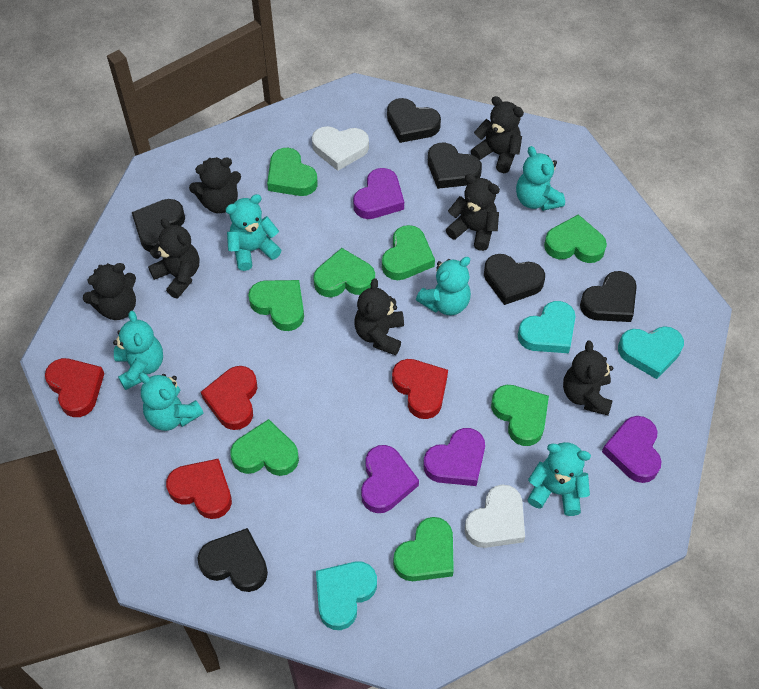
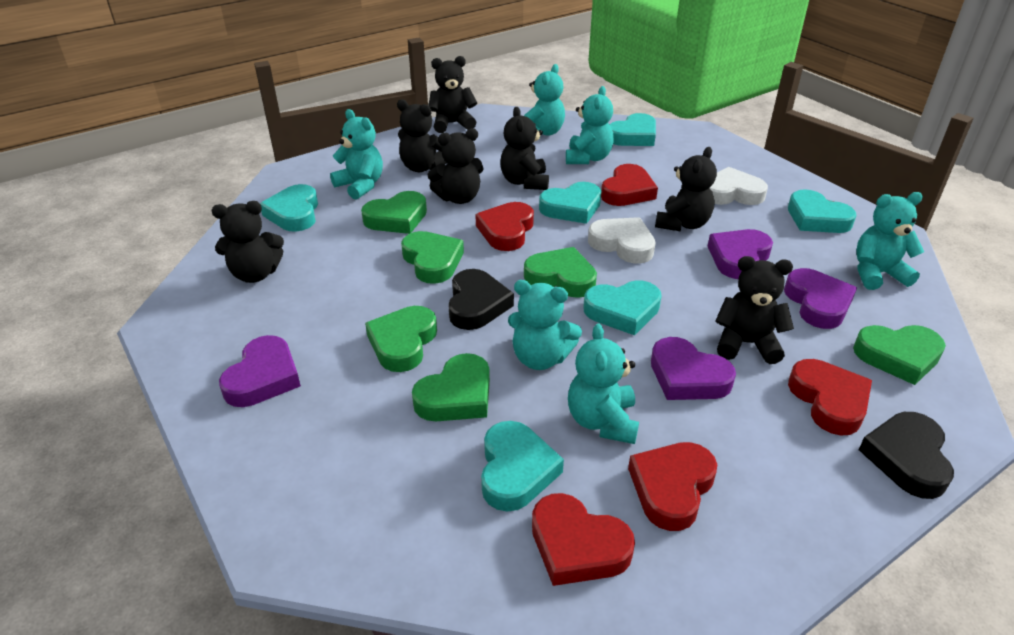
black heart: 6 -> 2
green heart: 8 -> 6
red heart: 4 -> 5
turquoise heart: 3 -> 6

